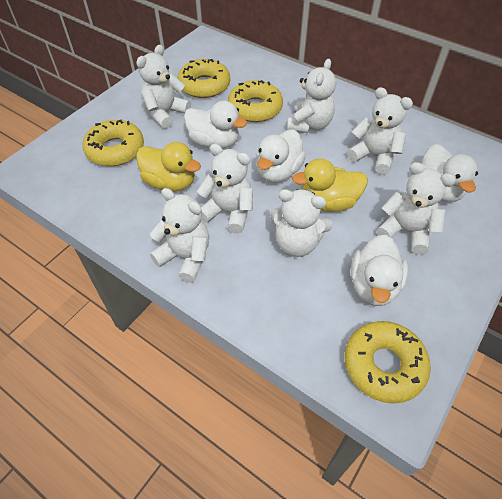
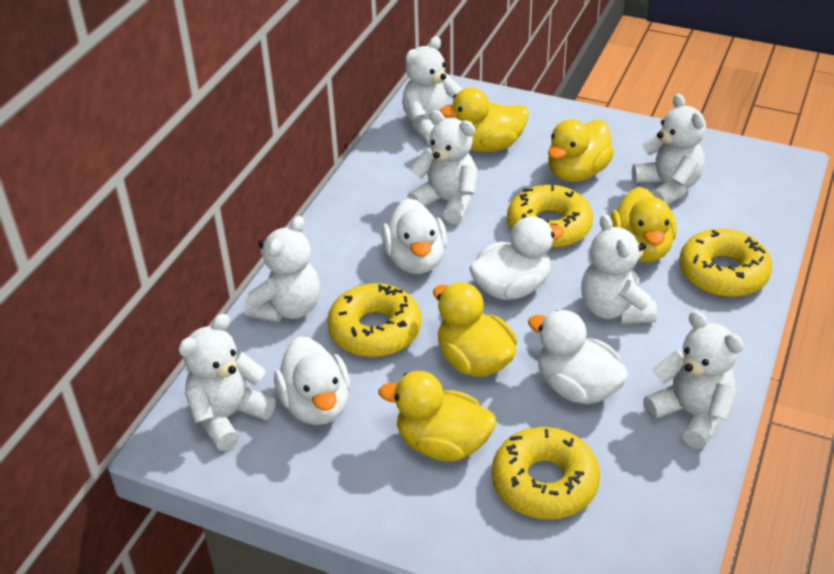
yellow duck: 2 -> 5

